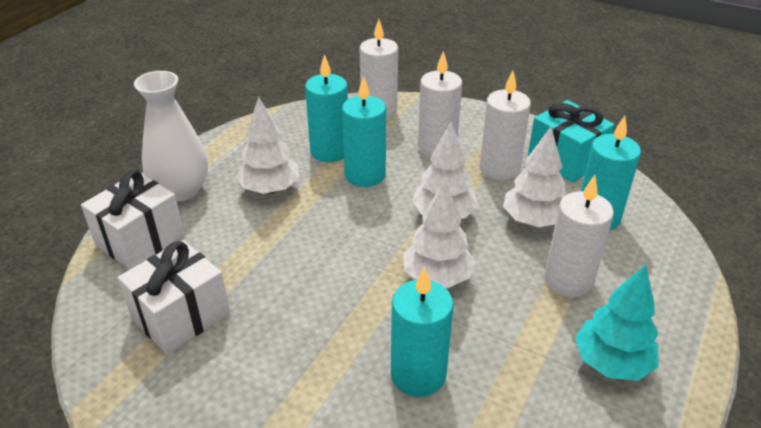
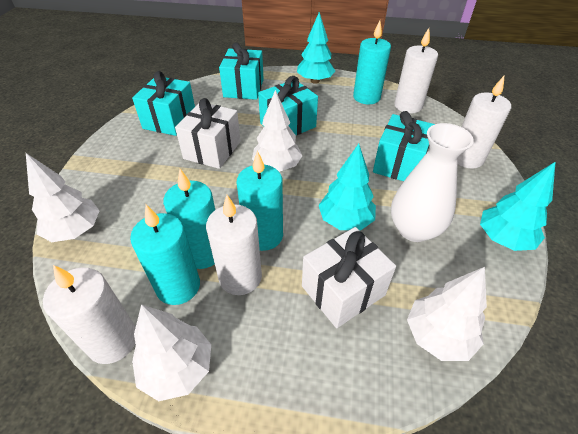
turquoise gift: 1 -> 4
turquoise tree: 1 -> 3

